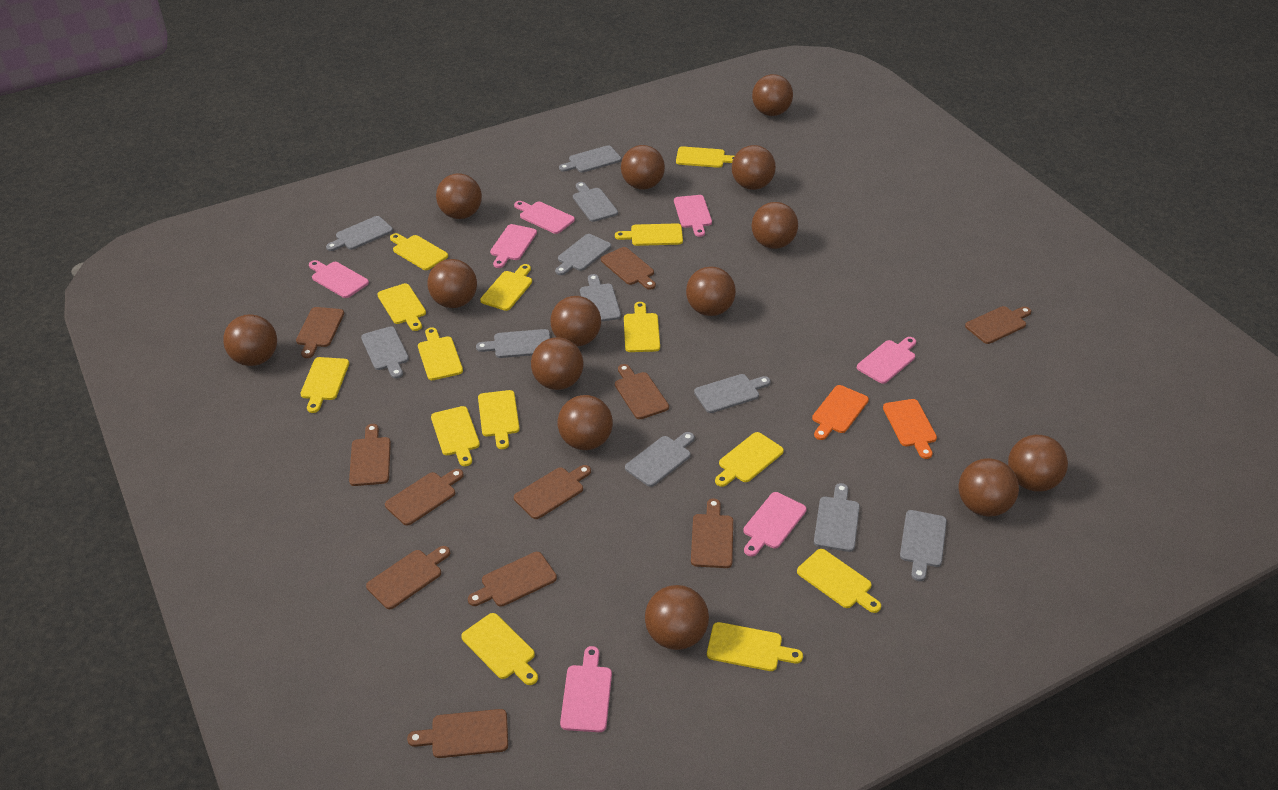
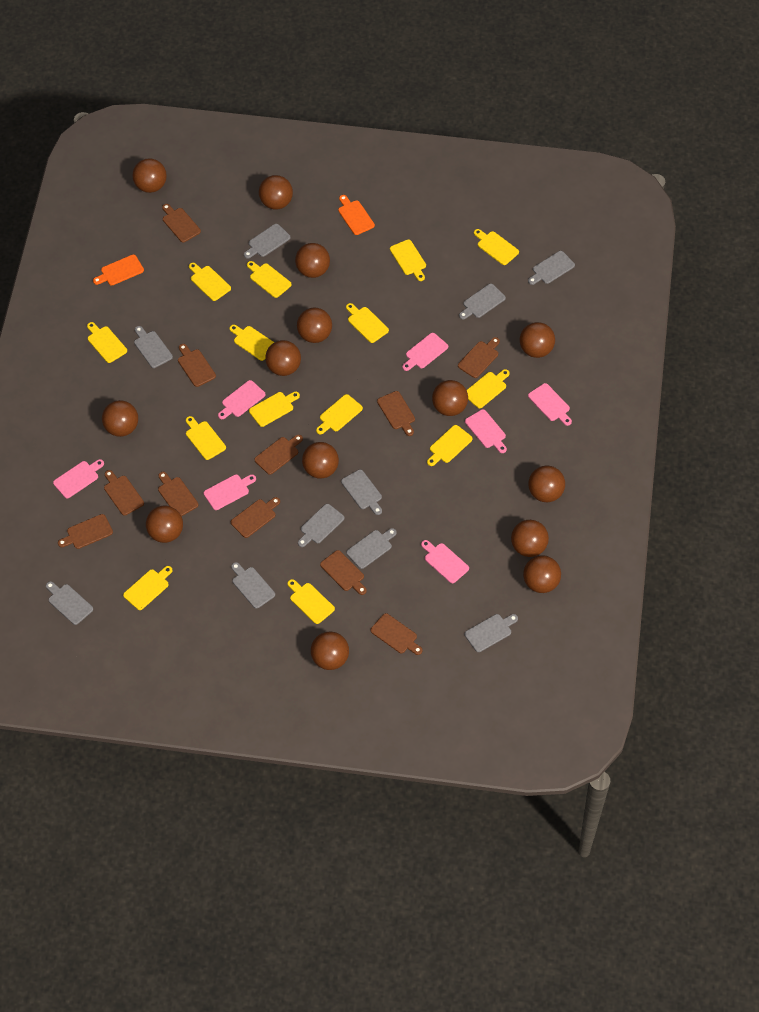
grey cutting board: 11 -> 10

